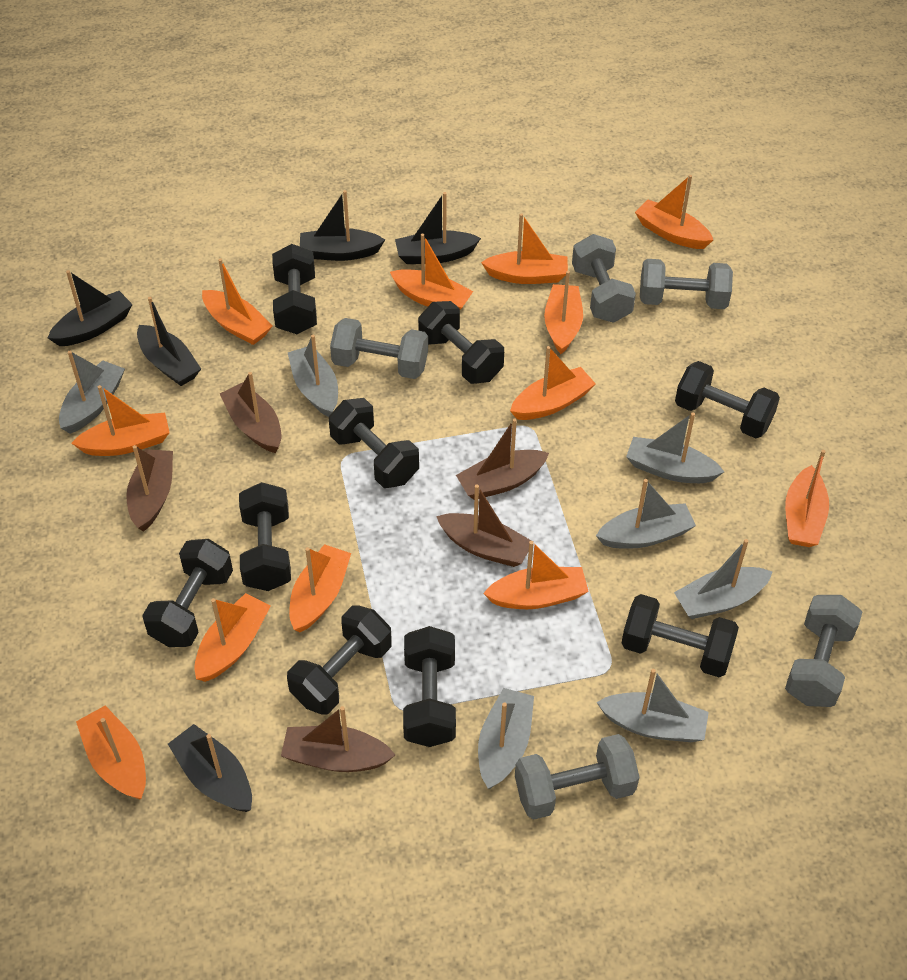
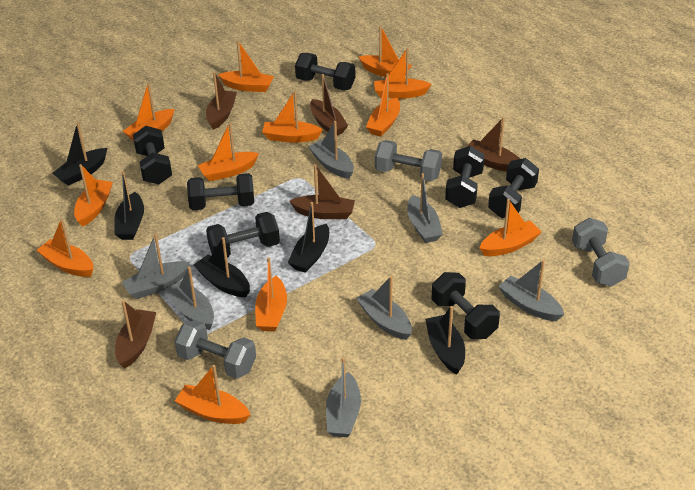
black dumbbell: 9 -> 7
grey dumbbell: 5 -> 3

